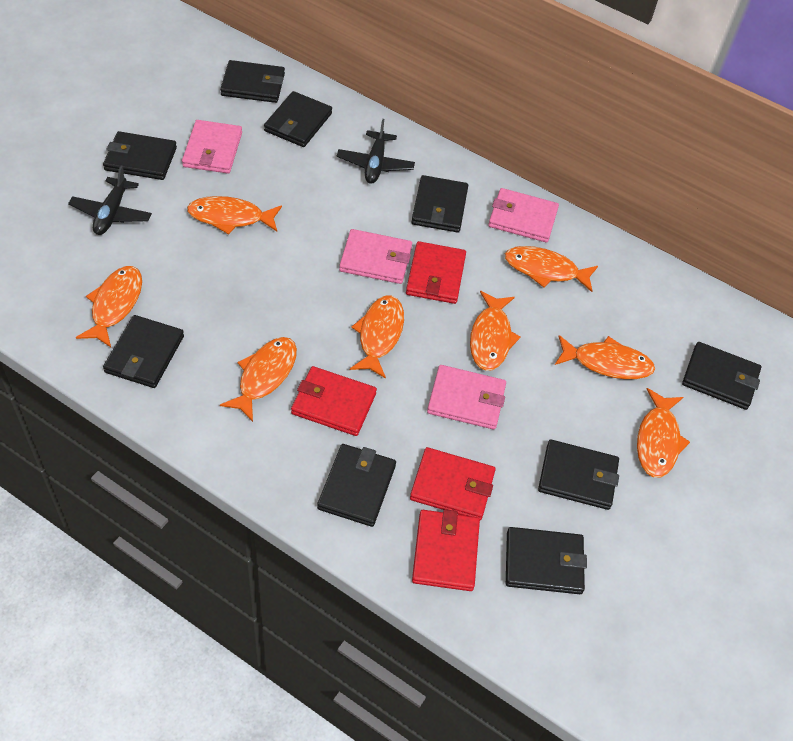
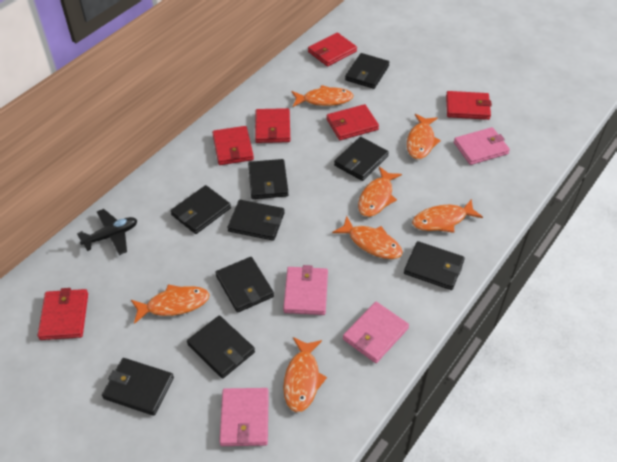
black plane: 2 -> 1
orange fish: 8 -> 7
red wallet: 4 -> 6

